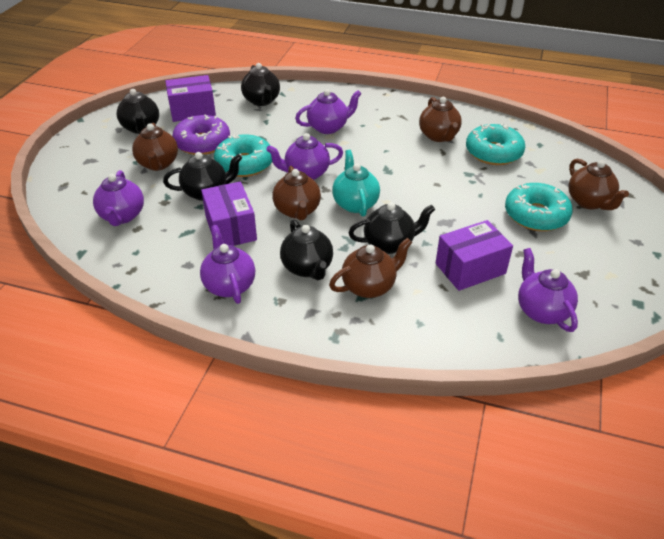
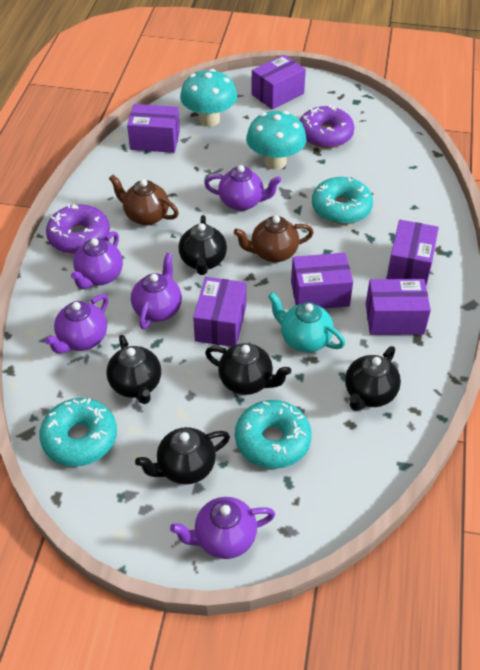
brown teapot: 5 -> 2
purple box: 3 -> 6
purple donut: 1 -> 2
turquoise mushroom: 0 -> 2

